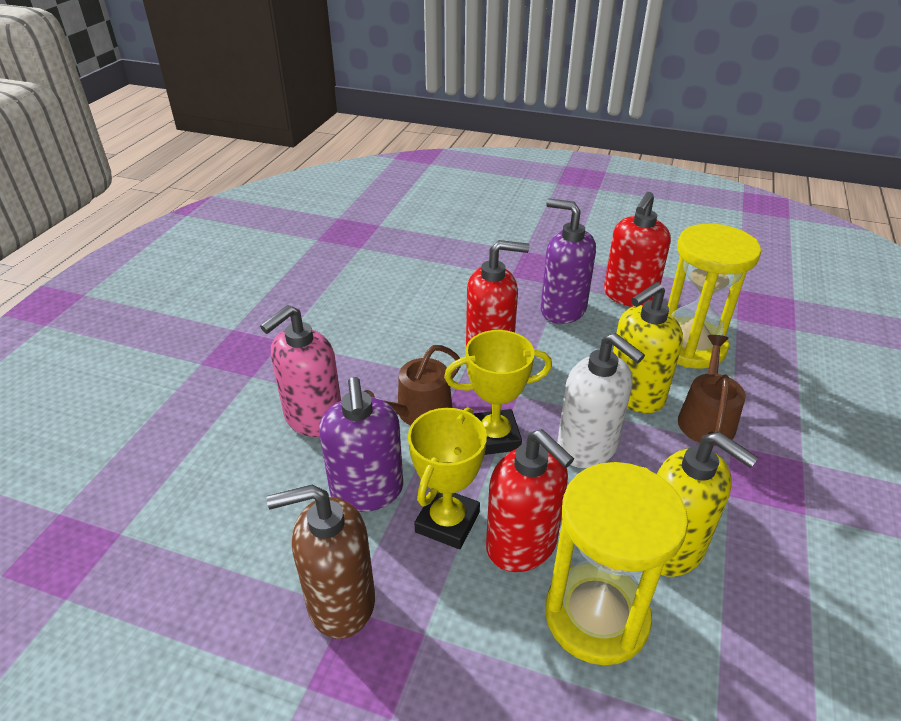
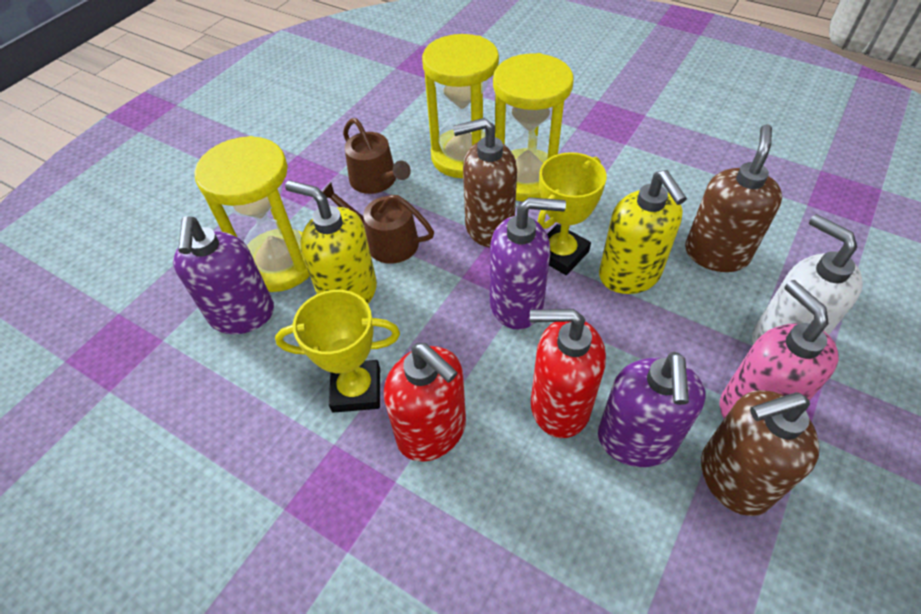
brown soap dispenser: 1 -> 3
purple soap dispenser: 2 -> 3
red soap dispenser: 3 -> 2
yellow hourglass: 2 -> 3

